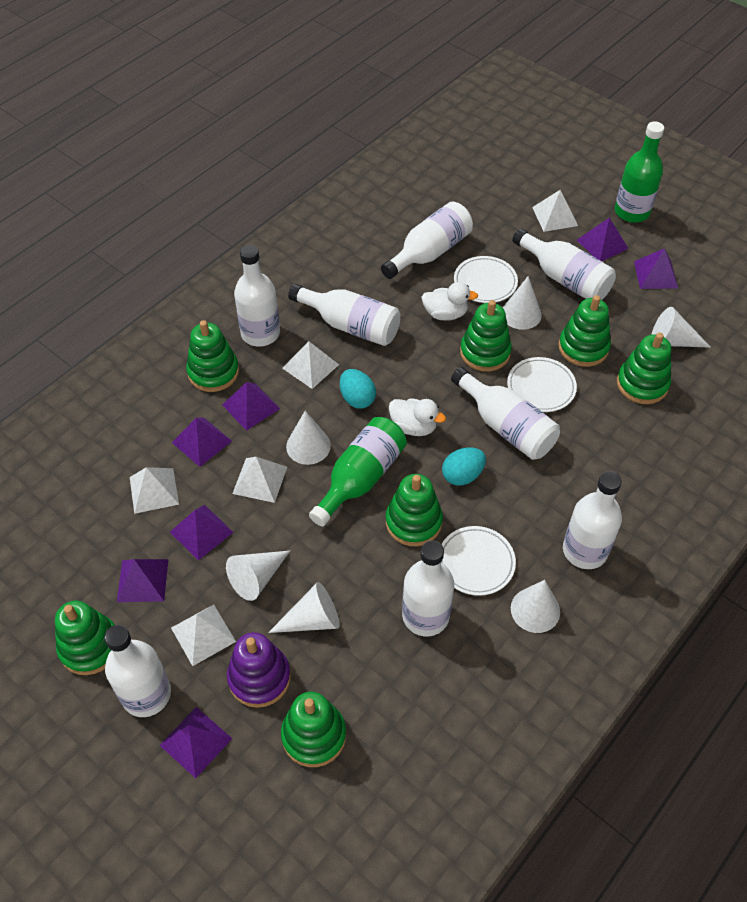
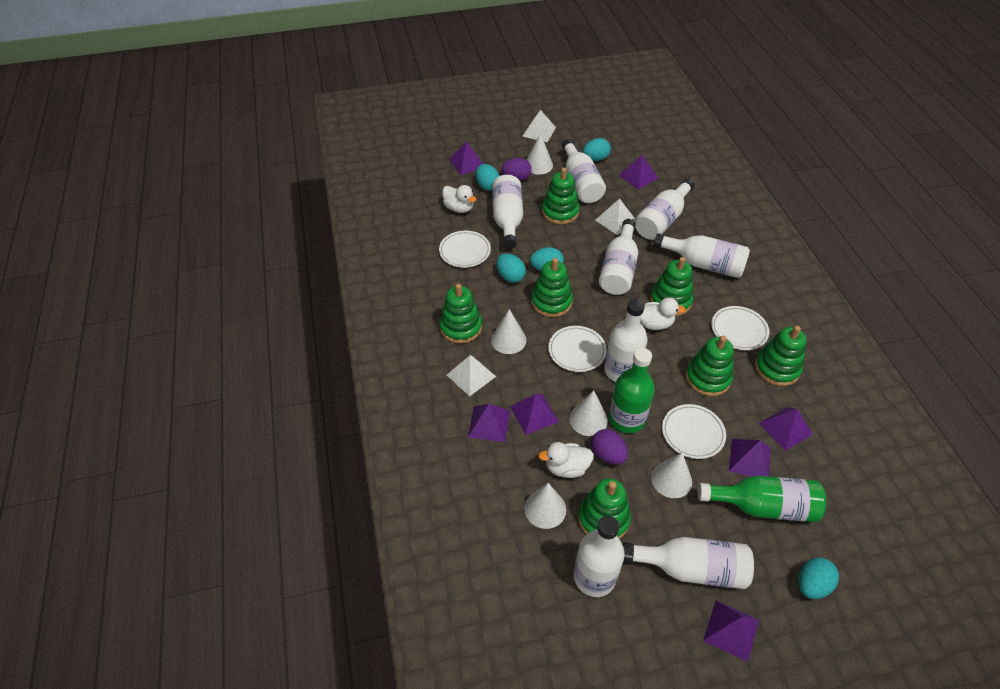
purple egg: 0 -> 2
purple stacking toy: 1 -> 0
turquoise egg: 2 -> 5
white cone: 6 -> 5
white duck: 2 -> 3
white plate: 3 -> 4
white pyramid: 5 -> 3

